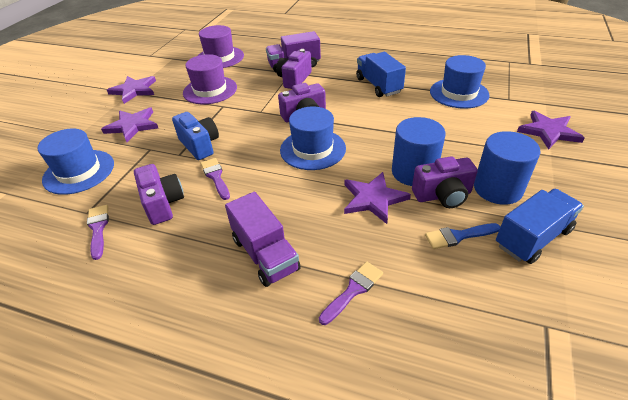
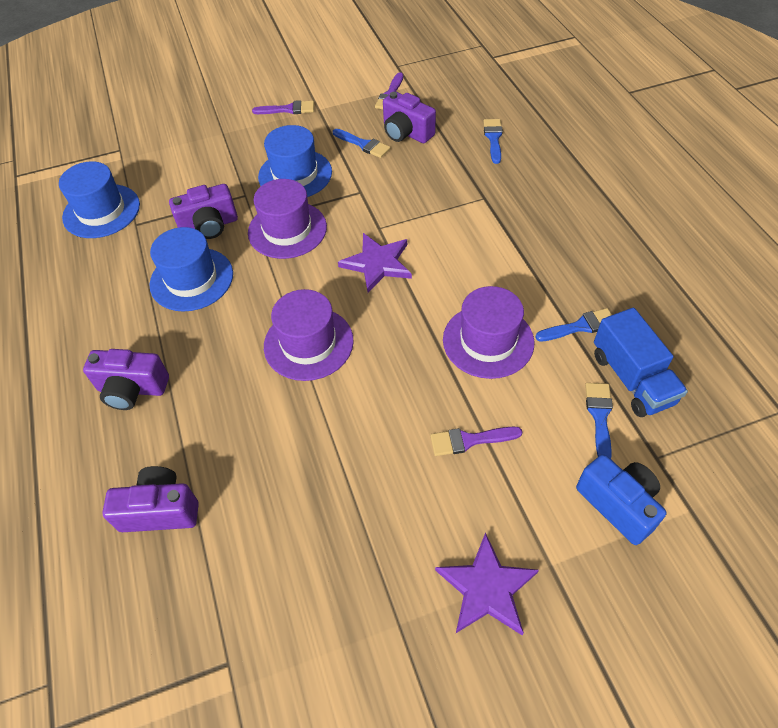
blue brush: 1 -> 4
blue cylinder: 2 -> 0
blue truck: 2 -> 1
purple hat: 2 -> 3
purple star: 4 -> 2
purple truck: 2 -> 0

